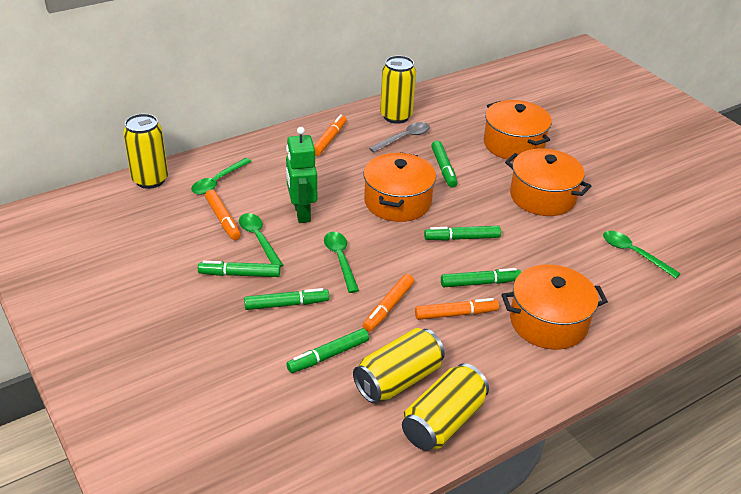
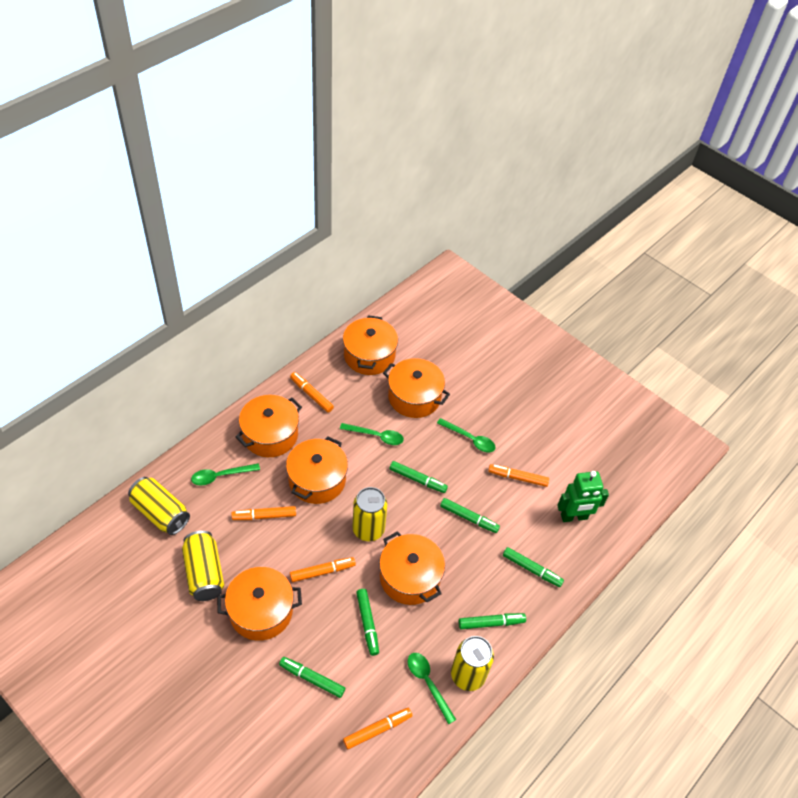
grey spoon: 1 -> 0
orange marker: 4 -> 5
orange pot: 4 -> 6

